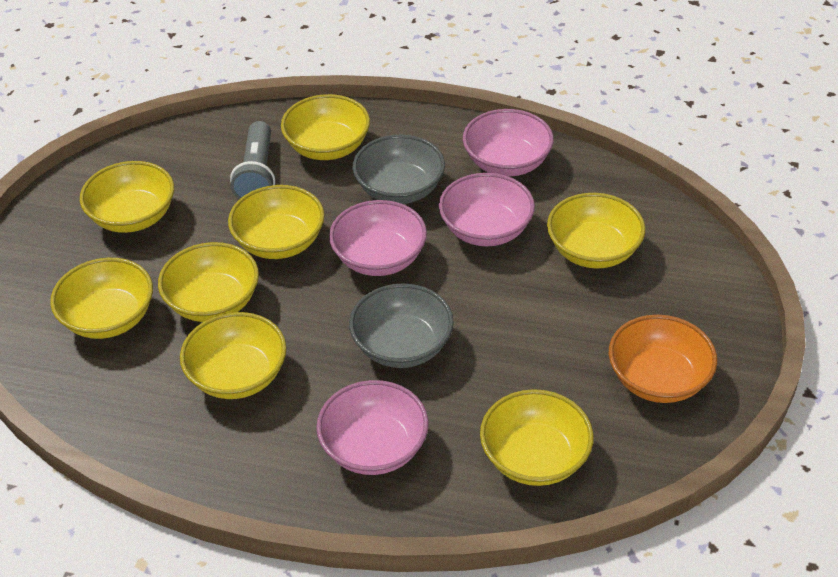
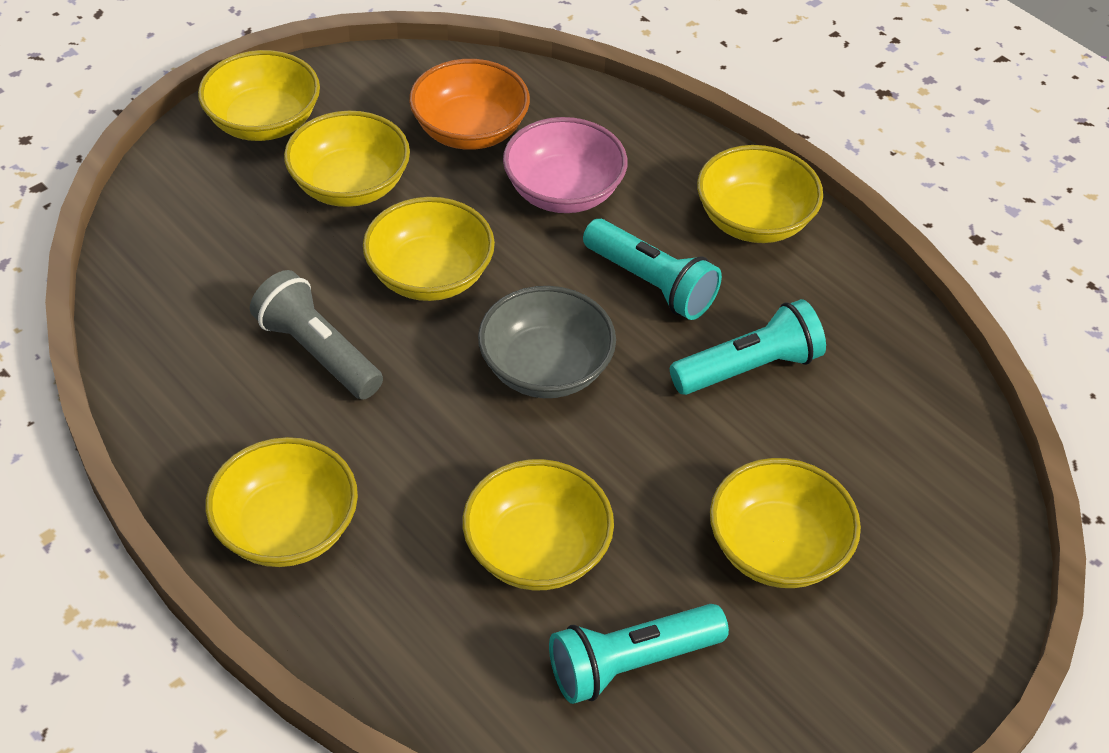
grey bowl: 2 -> 1
pink bowl: 4 -> 1
turquoise flashlight: 0 -> 3
yellow bowl: 8 -> 7

